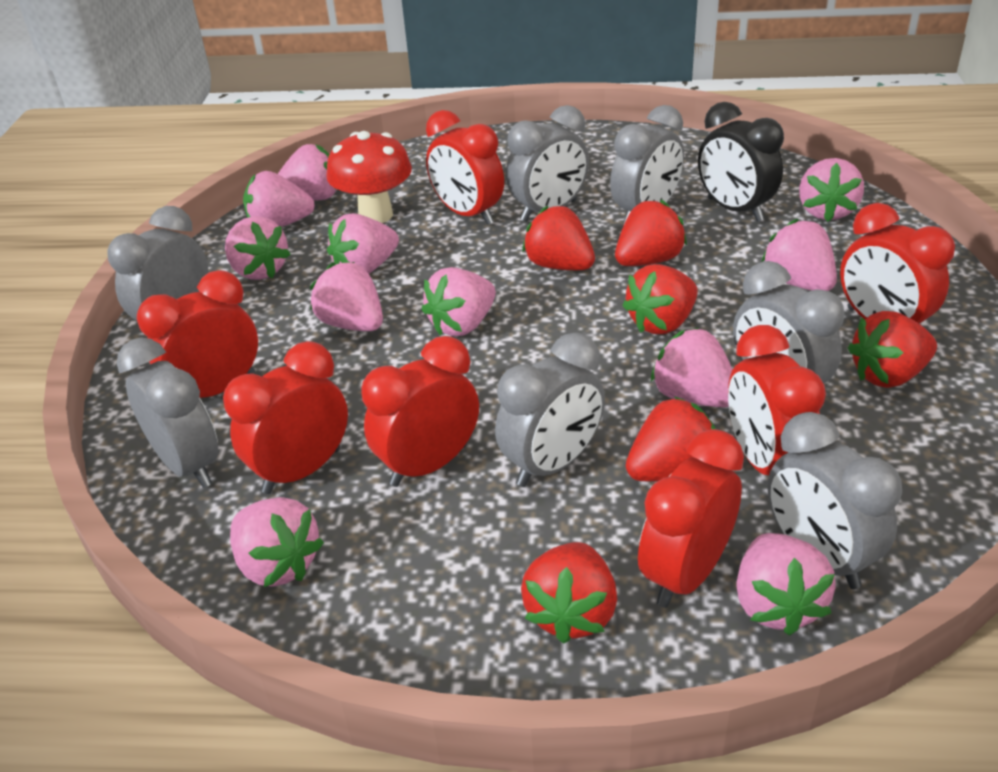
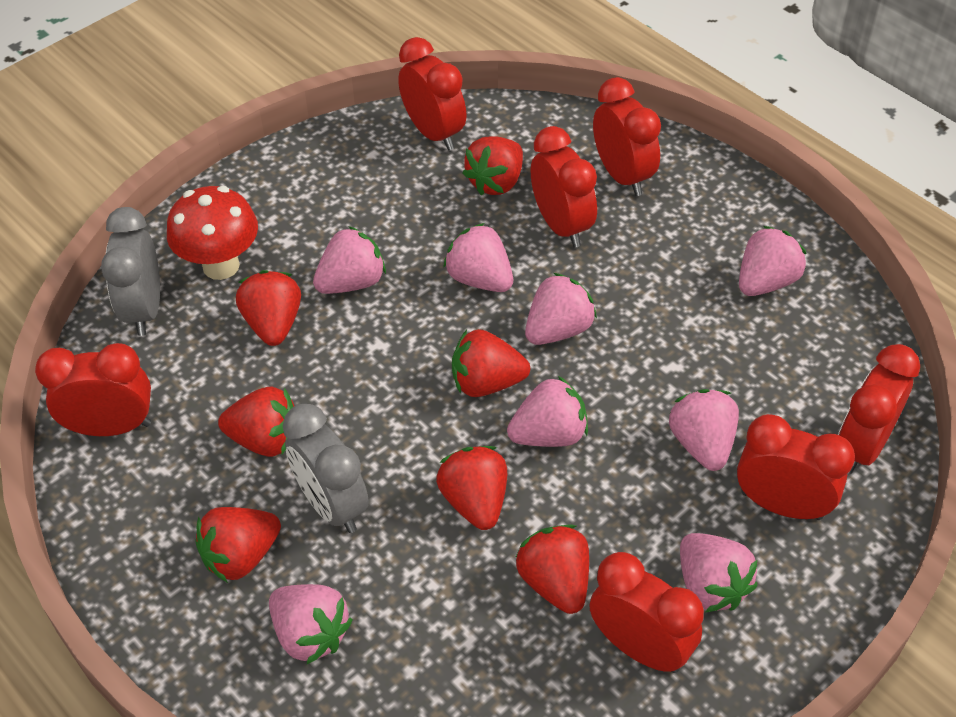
black clock: 1 -> 0
grey clock: 7 -> 2
pink strawberry: 11 -> 8
red strawberry: 6 -> 7

